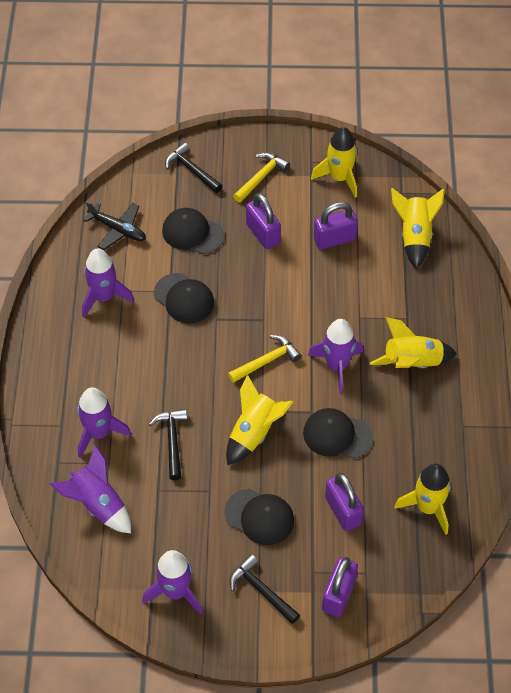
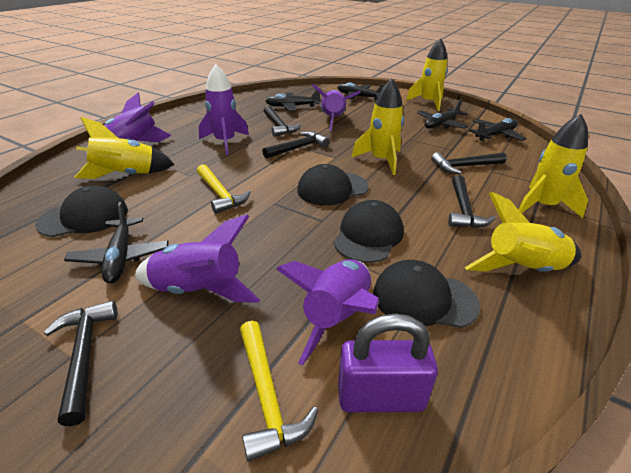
black hammer: 3 -> 5
black plane: 1 -> 5
purple padlock: 4 -> 1

